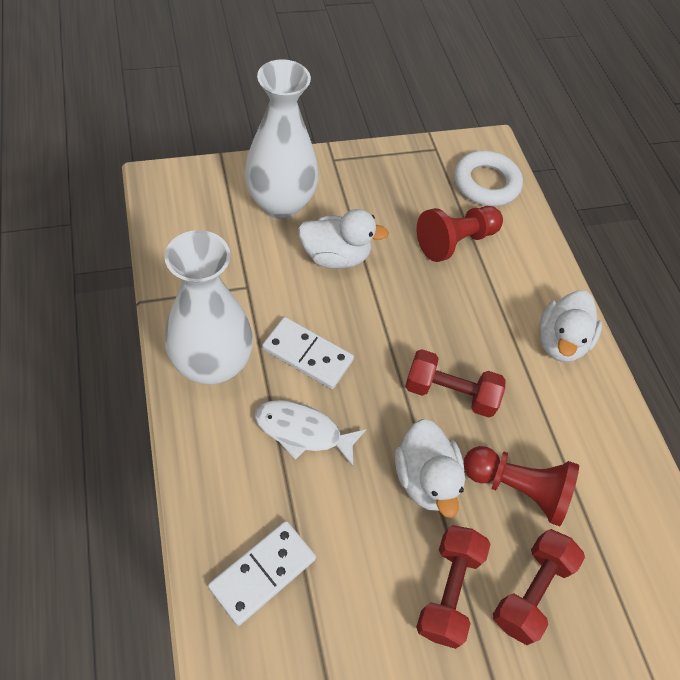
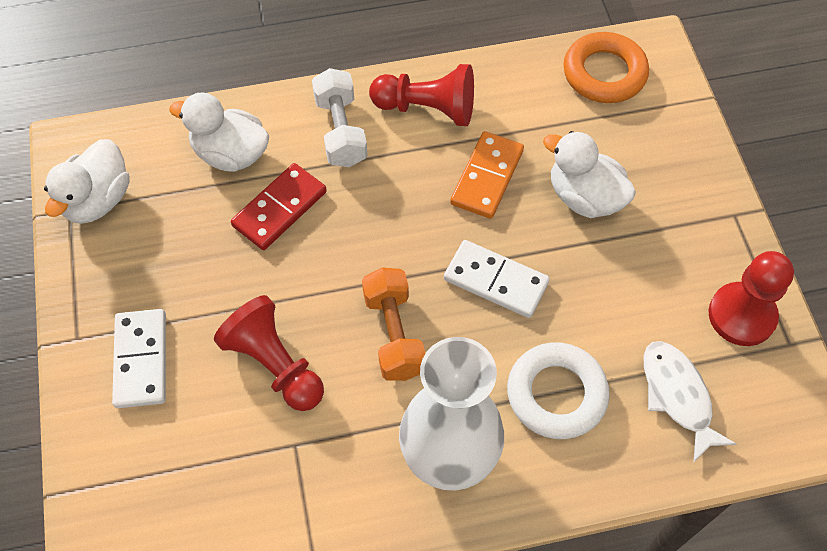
orange domino: 0 -> 1
orange dumbbell: 0 -> 1
orange ring: 0 -> 1
red domino: 0 -> 1
red dumbbell: 3 -> 0
red pawn: 2 -> 3
white dumbbell: 0 -> 1
white vase: 2 -> 1

